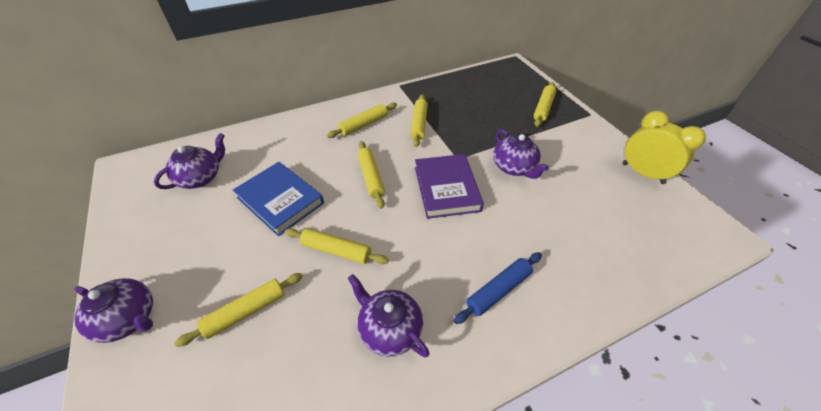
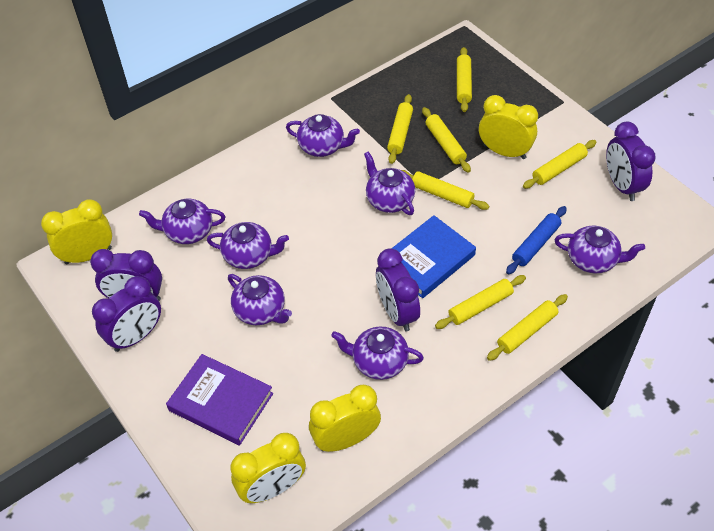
purple clock: 0 -> 4
purple teapot: 4 -> 7
yellow clock: 1 -> 4
yellow rolling pin: 6 -> 7

